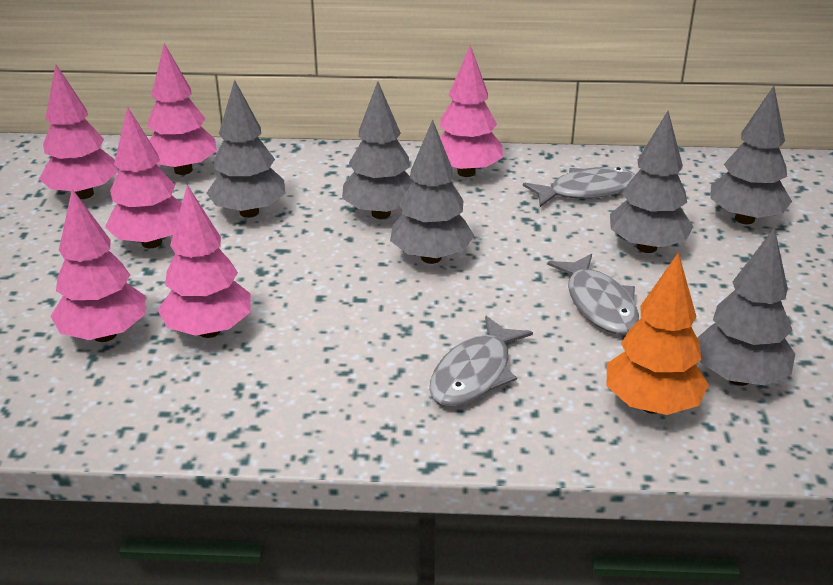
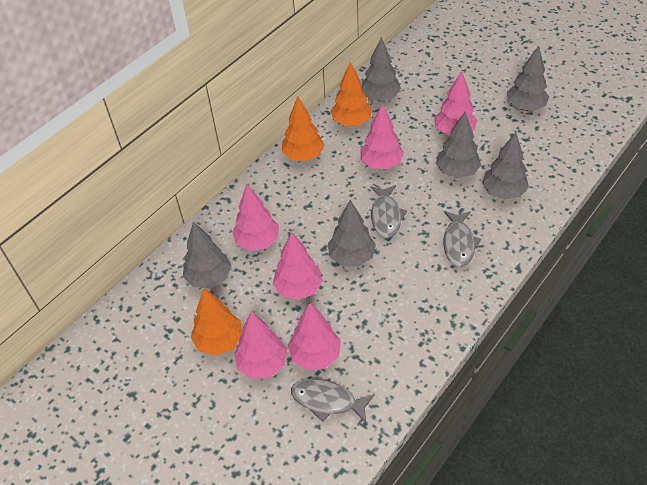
orange tree: 1 -> 3

